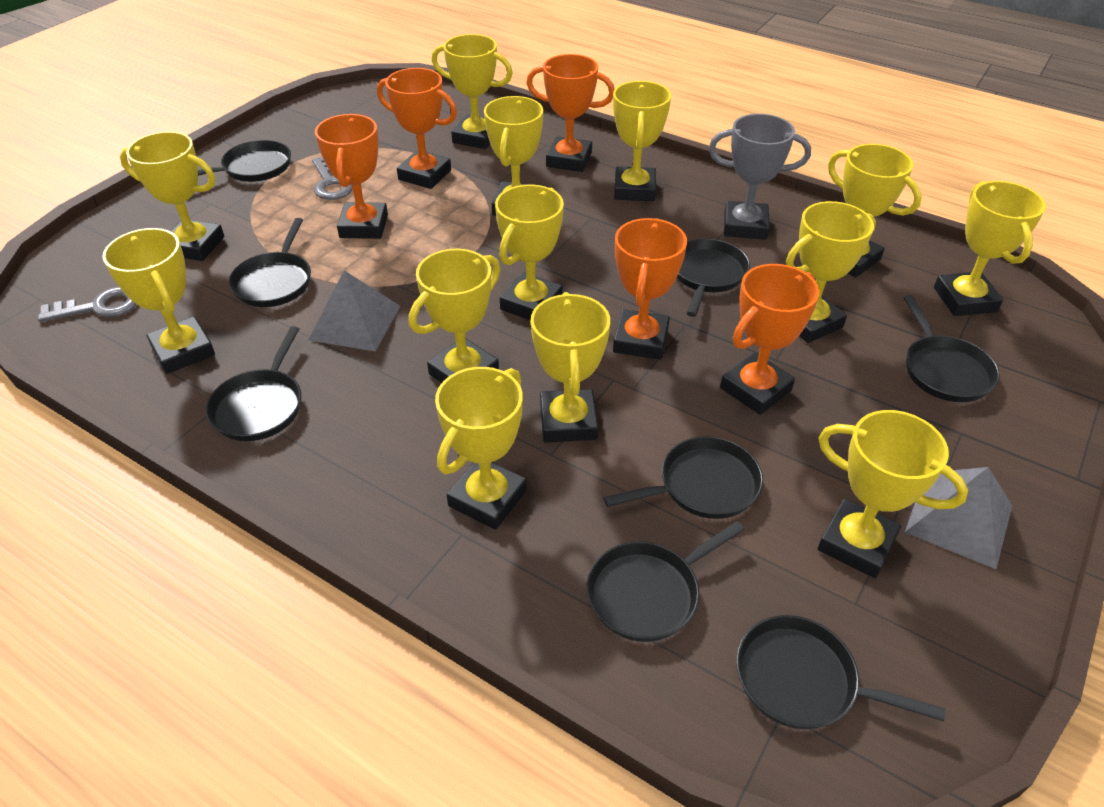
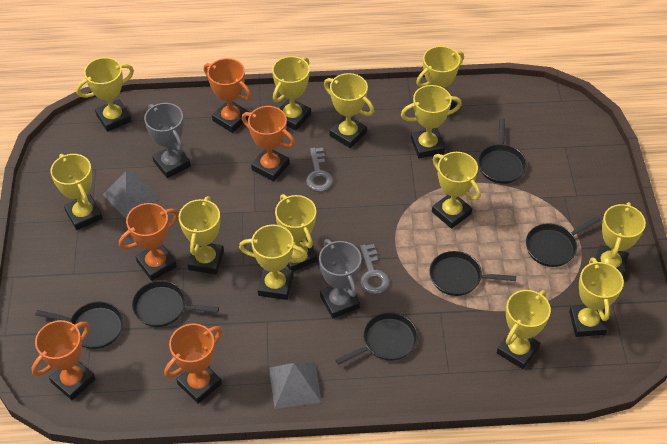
black pan: 8 -> 6
grey trophy: 1 -> 2

